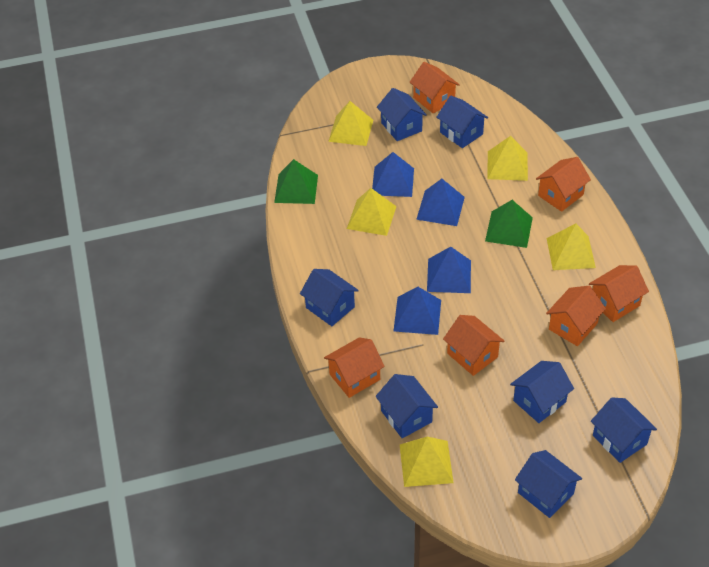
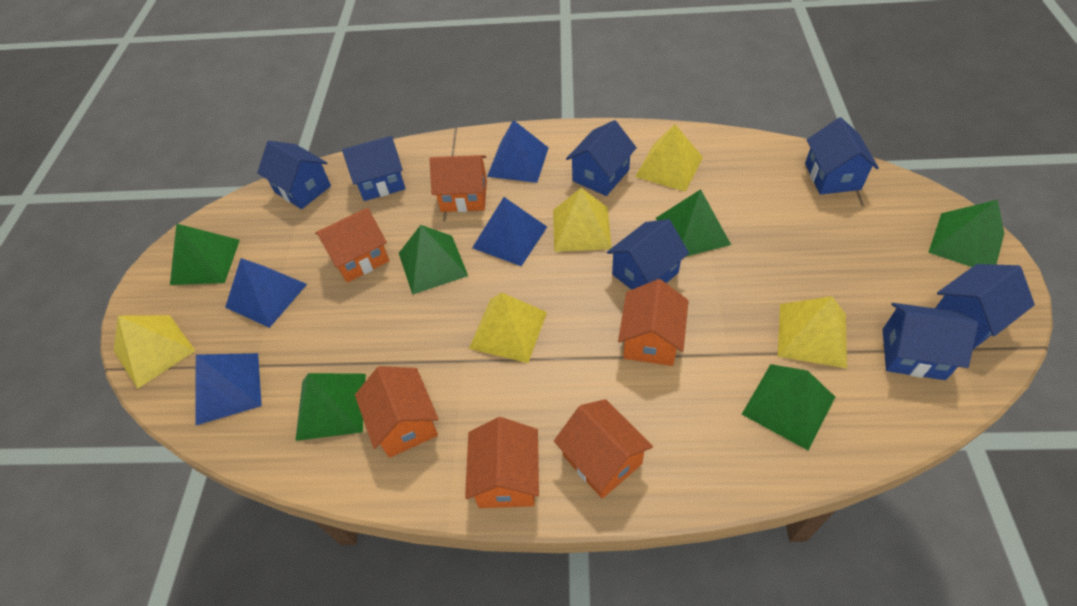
green pyramid: 2 -> 6

